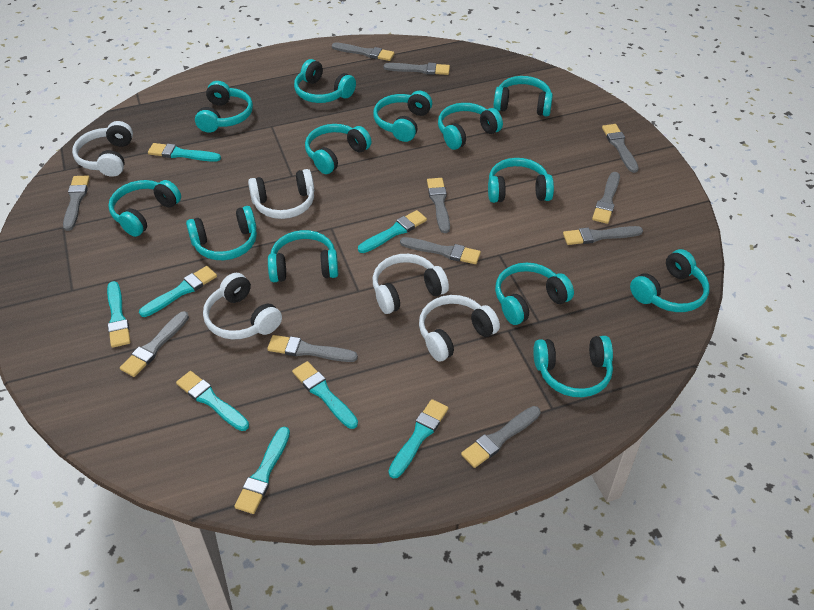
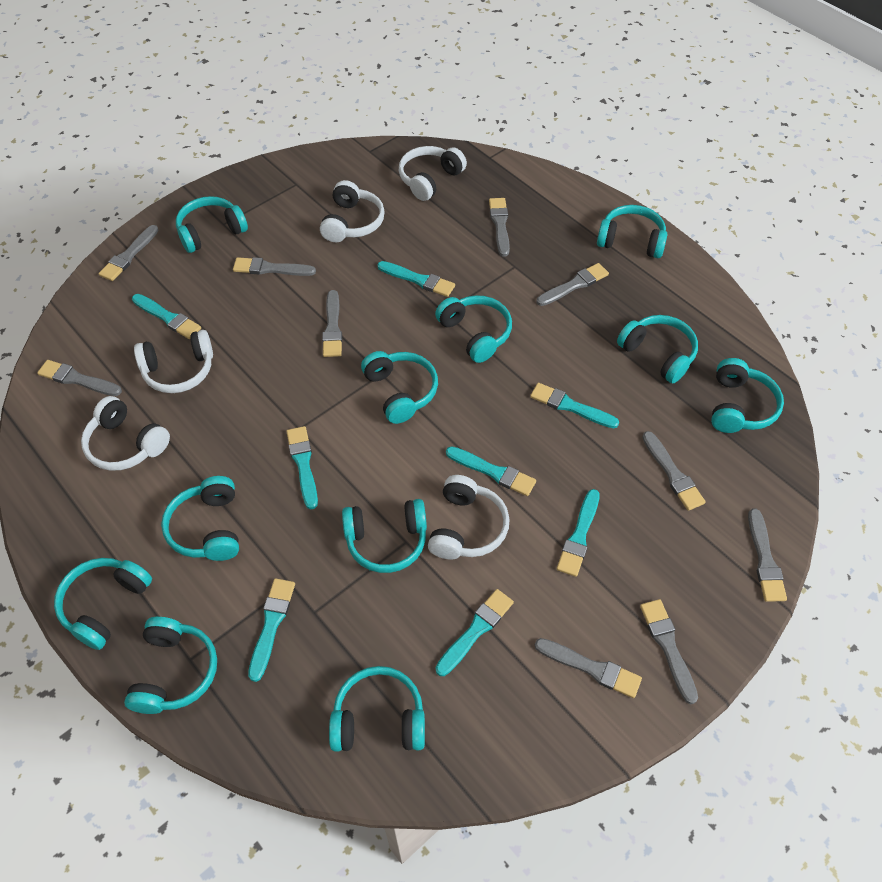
grey brush: 11 -> 10
turquoise headphones: 13 -> 11

